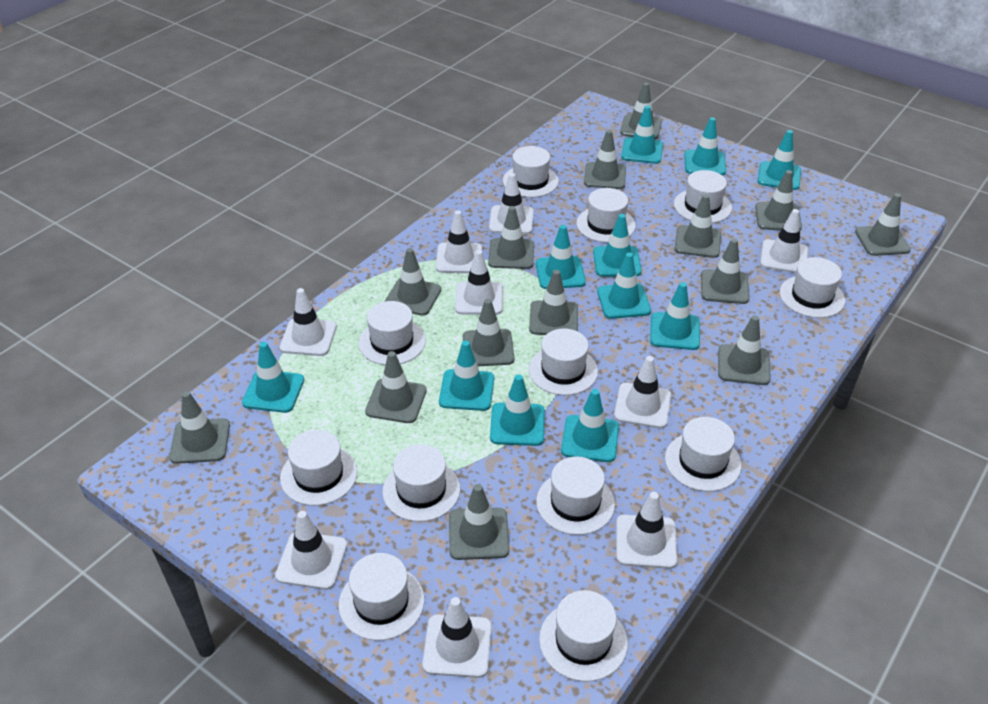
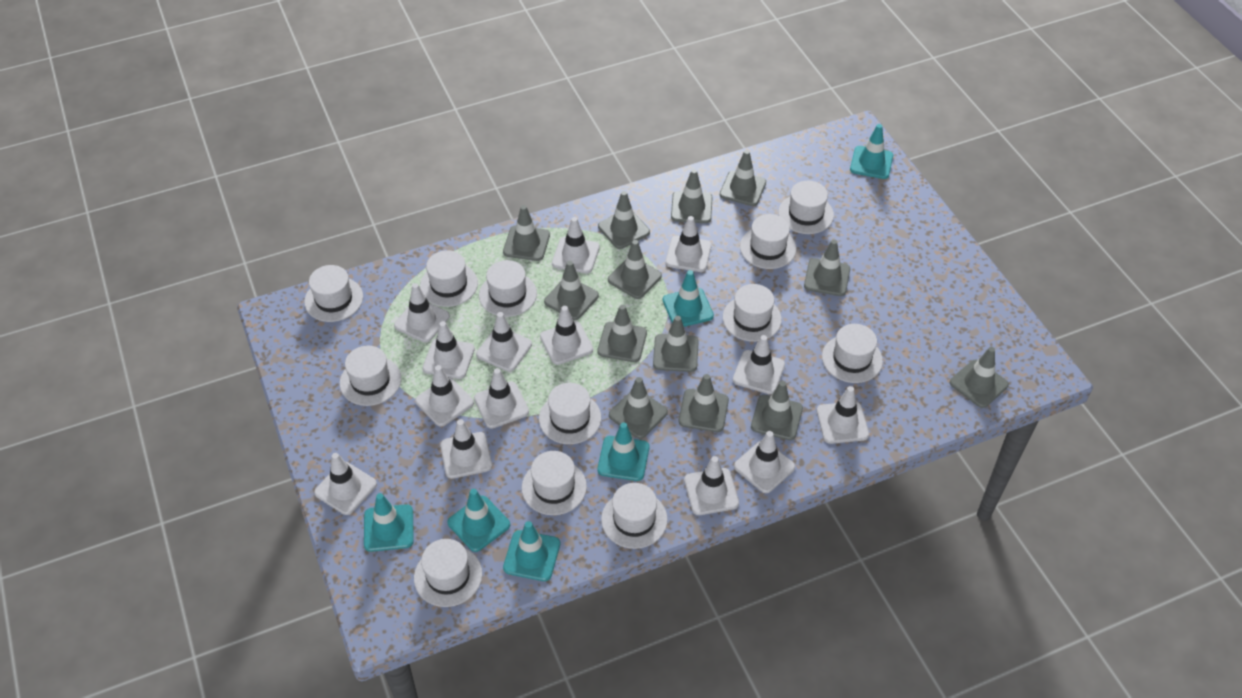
grey traffic cone: 14 -> 13
turquoise traffic cone: 11 -> 6
white traffic cone: 9 -> 14

